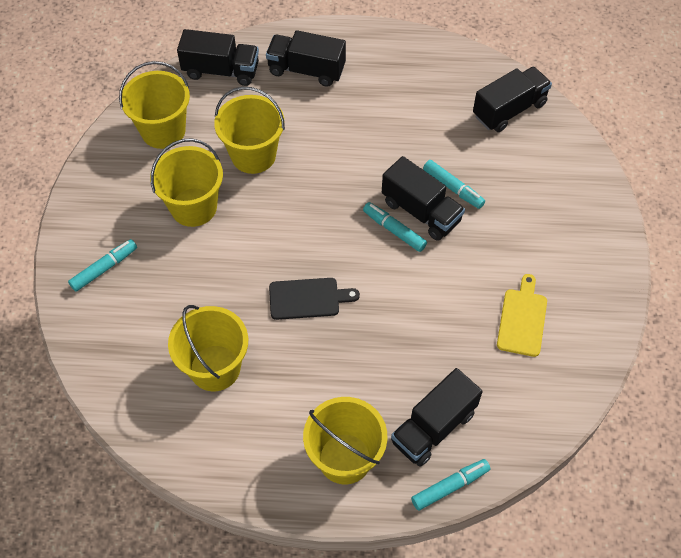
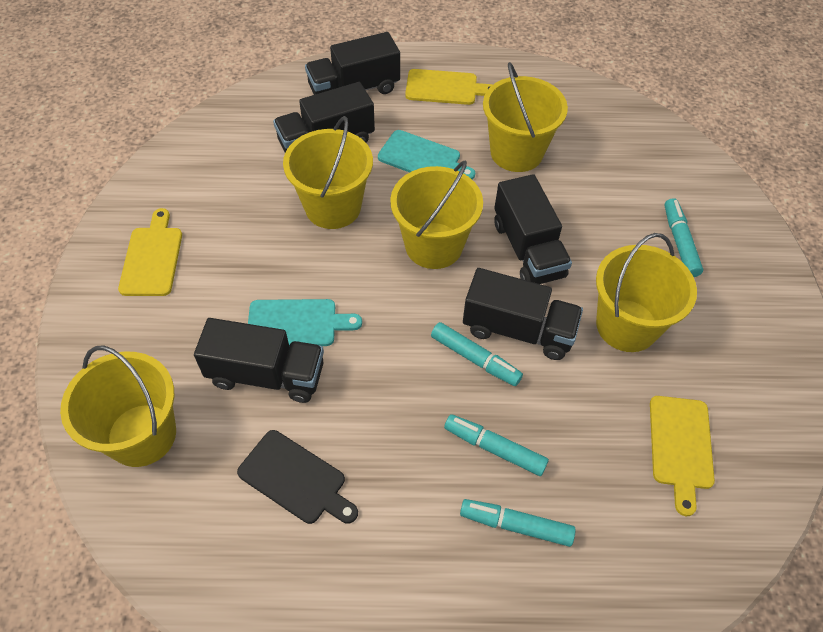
turquoise cutting board: 0 -> 2
yellow cutting board: 1 -> 3

